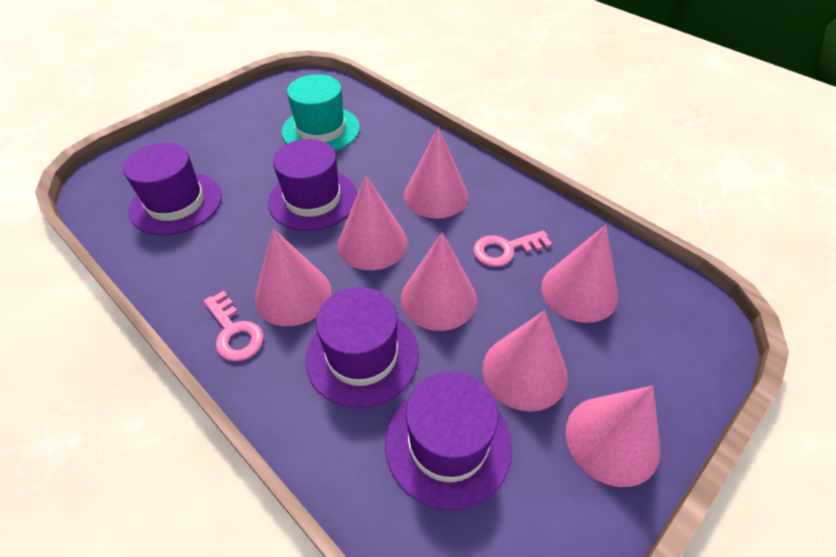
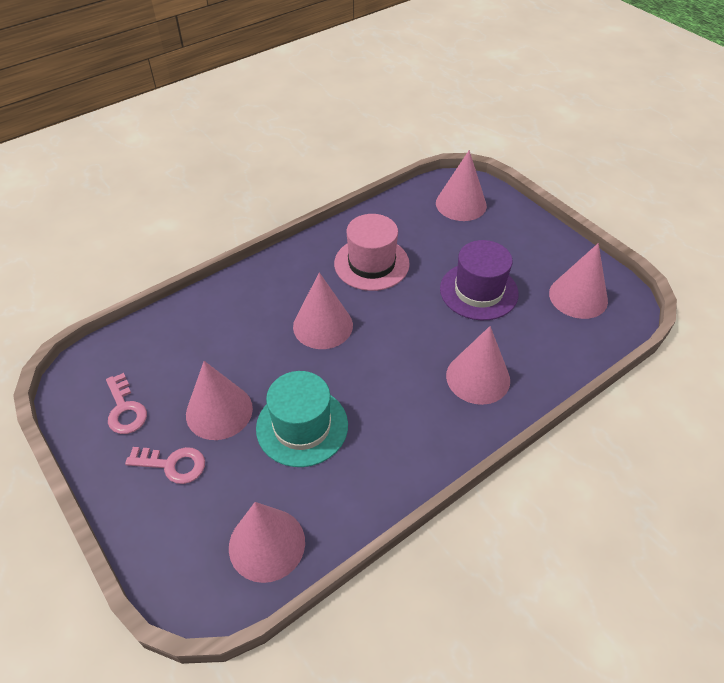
pink cone: 7 -> 6
pink hat: 0 -> 1
purple hat: 4 -> 1

